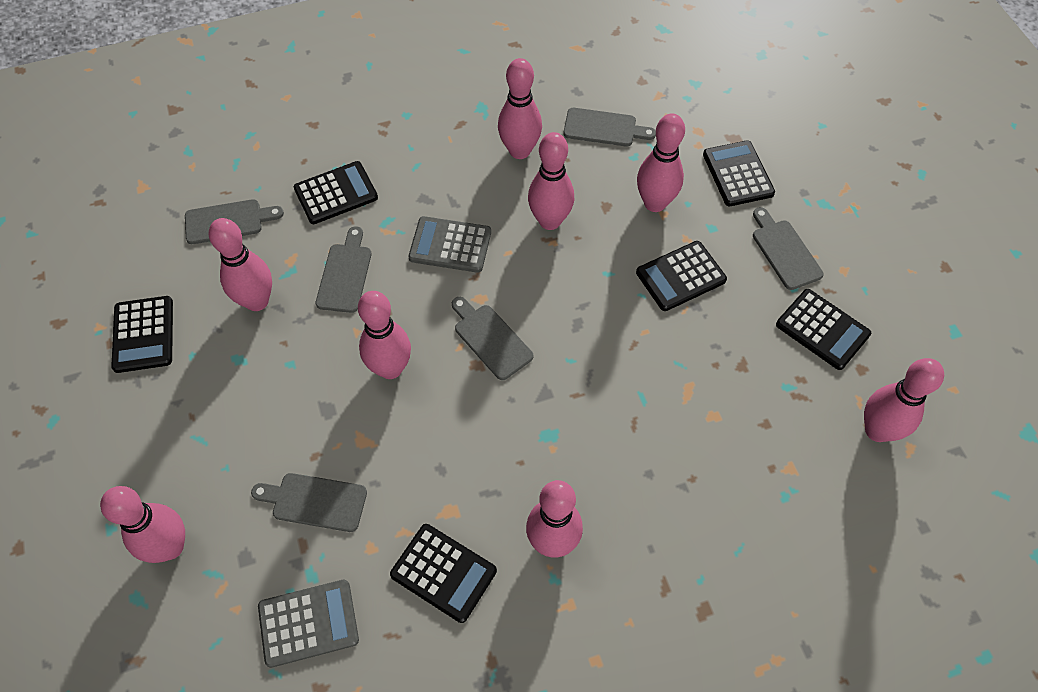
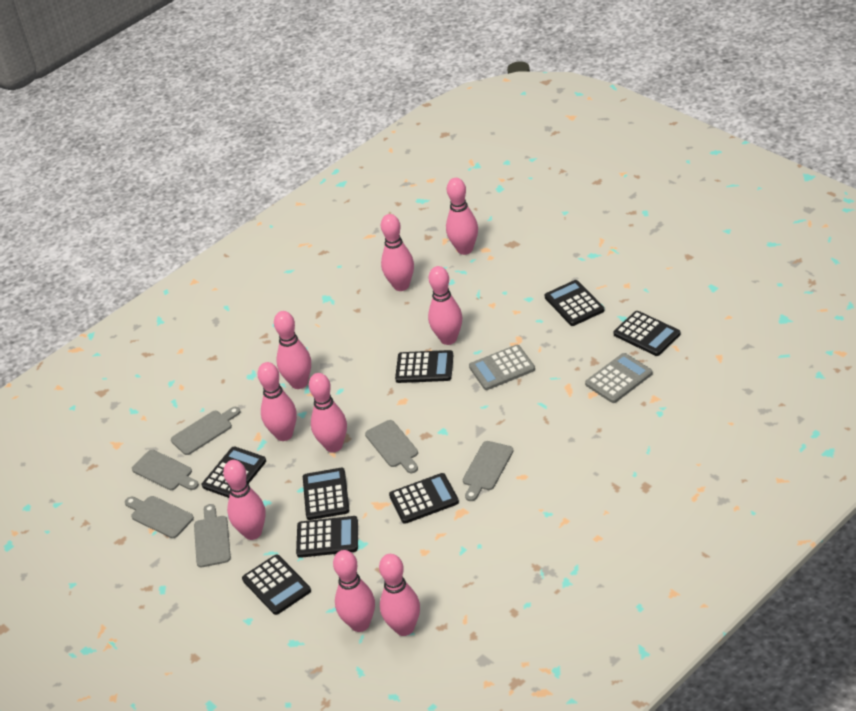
black calculator: 6 -> 8
pink bowling pin: 8 -> 9

